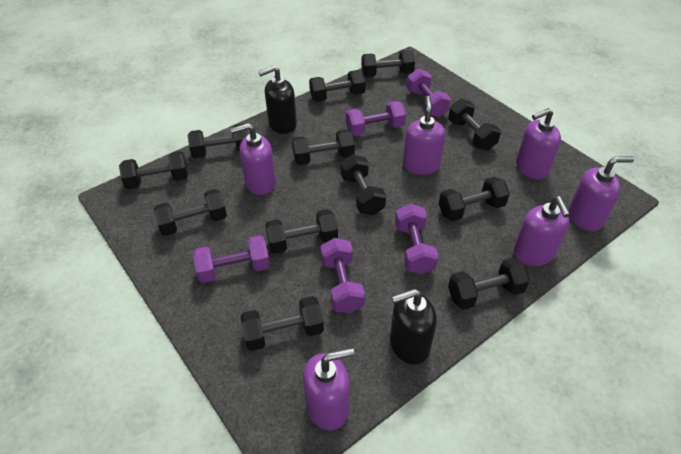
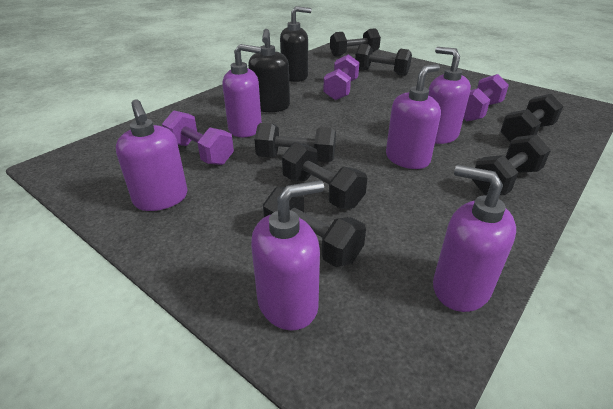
black dumbbell: 12 -> 7
purple dumbbell: 5 -> 3

